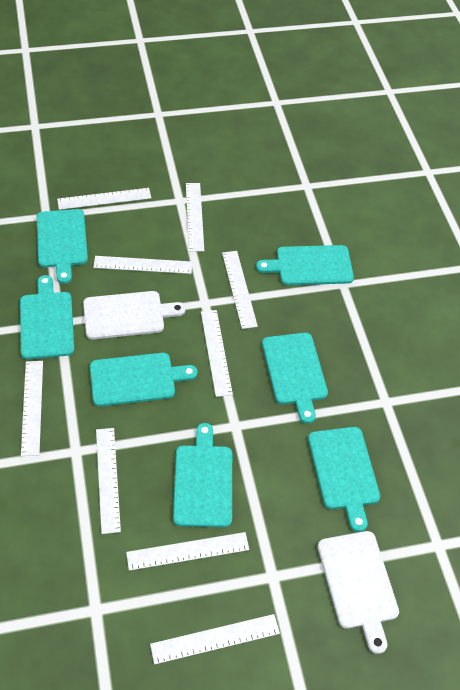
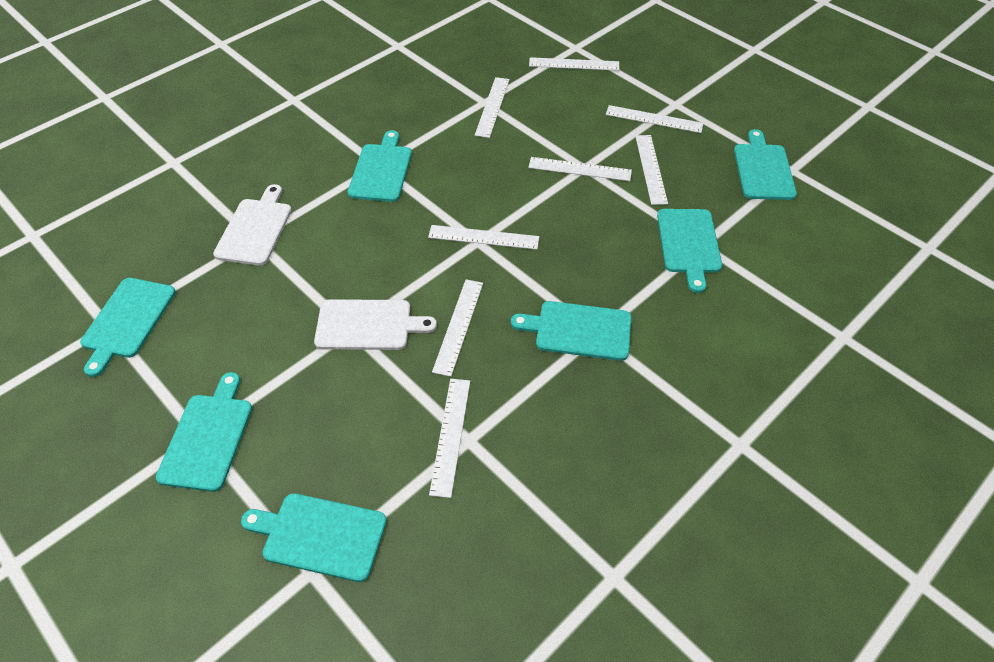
white ruler: 9 -> 8

